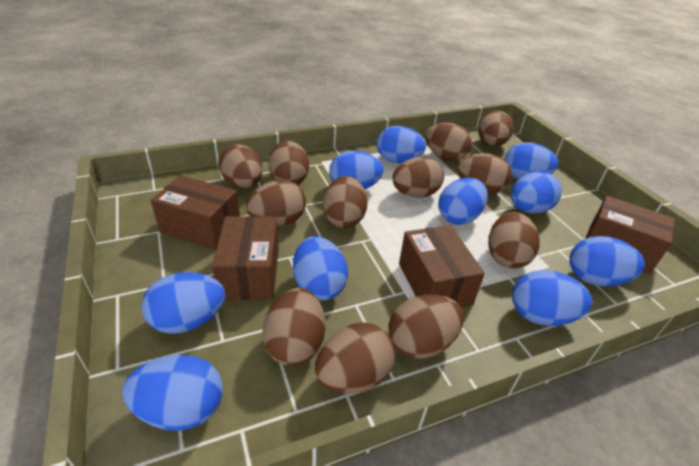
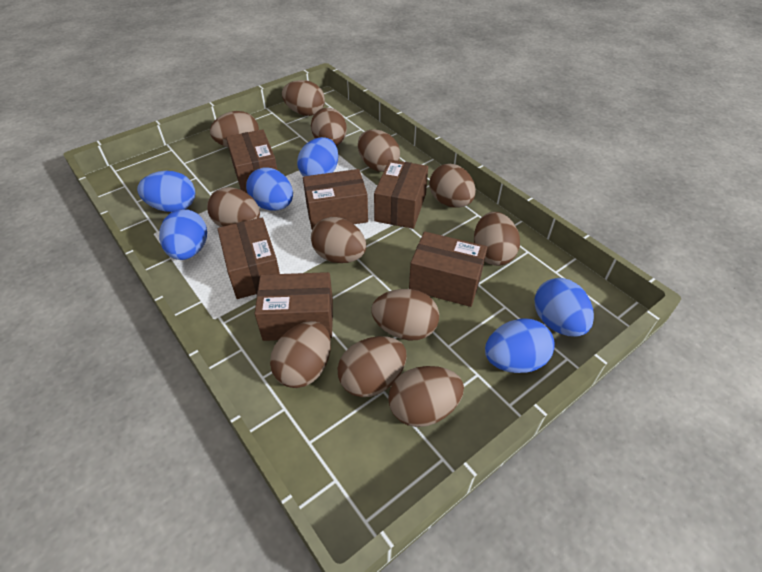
blue egg: 10 -> 6
brown box: 4 -> 6

